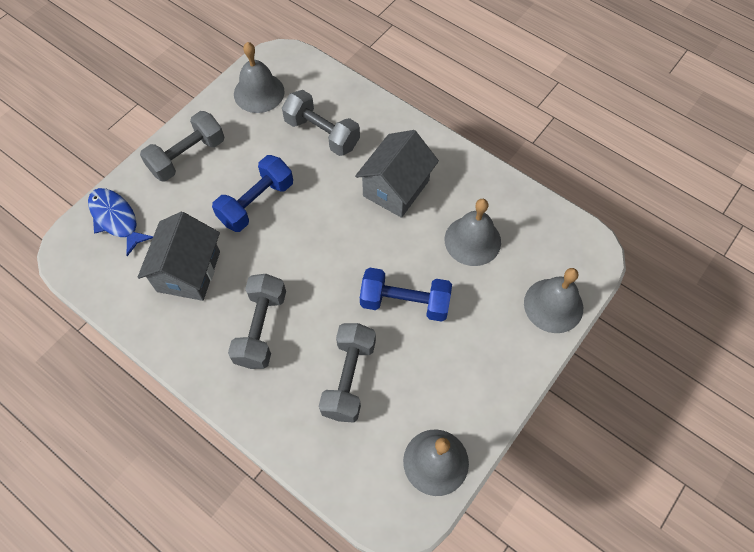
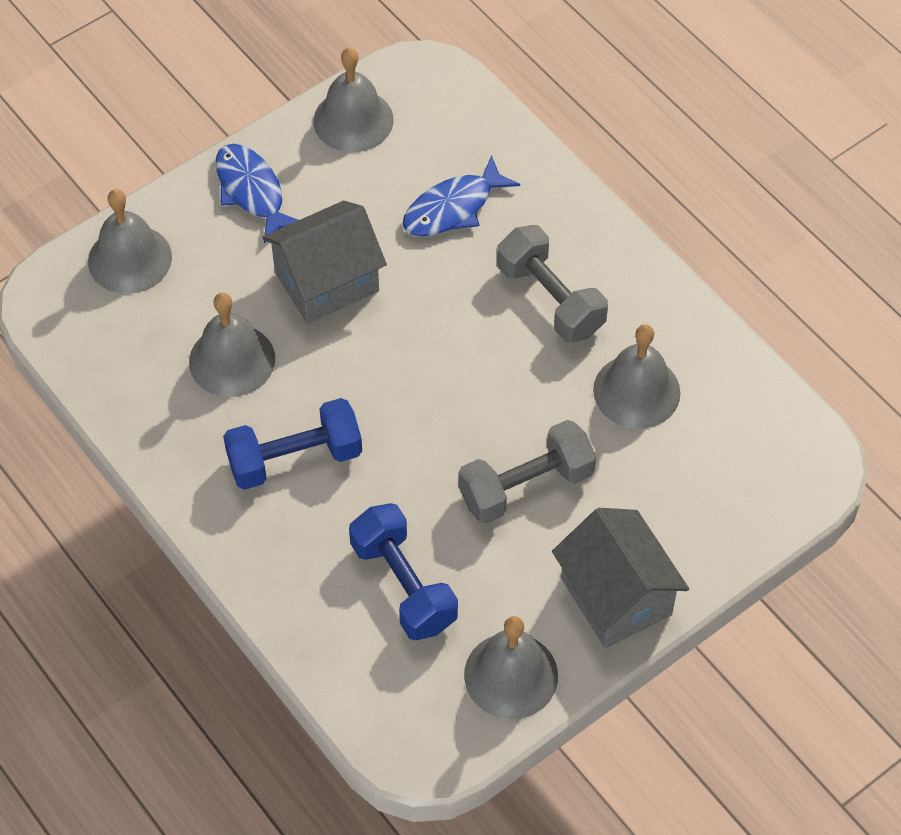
blue fish: 1 -> 2
grey bell: 4 -> 5
grey dumbbell: 4 -> 2

